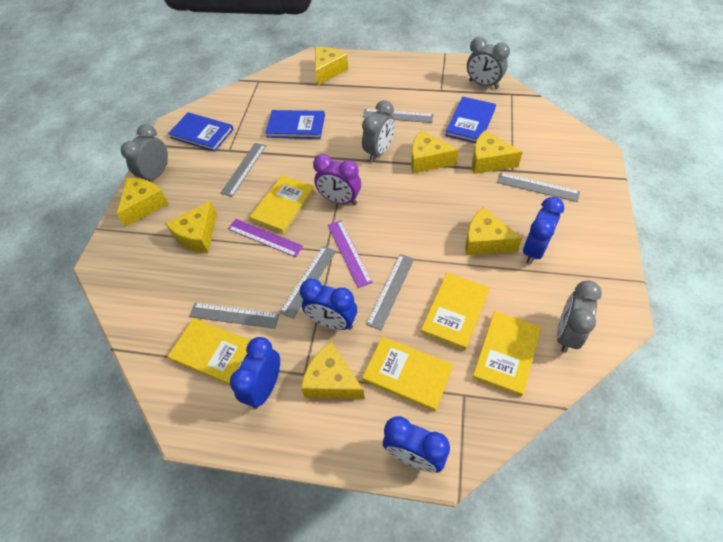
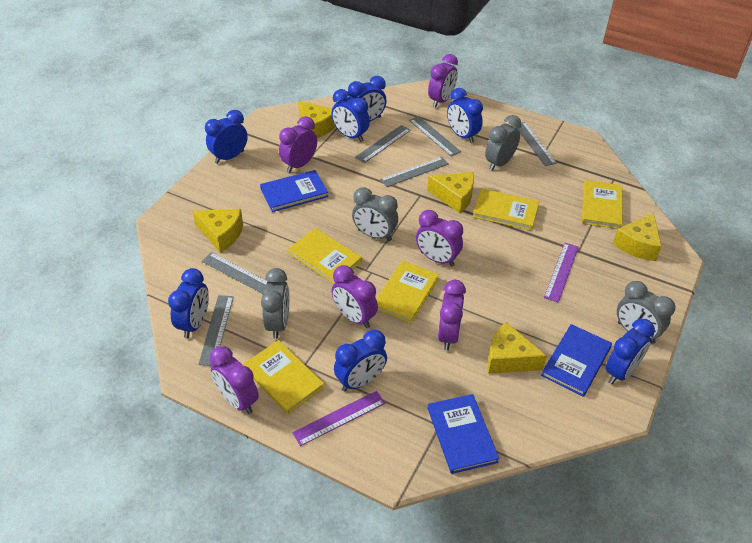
blue clock: 4 -> 7
purple clock: 1 -> 6
yellow cheese: 7 -> 5

